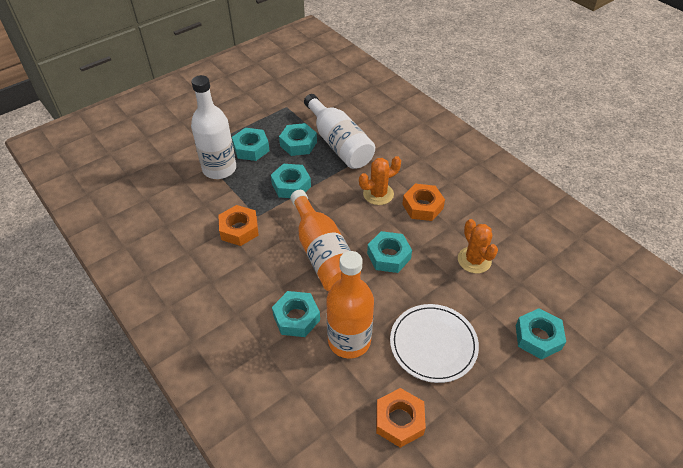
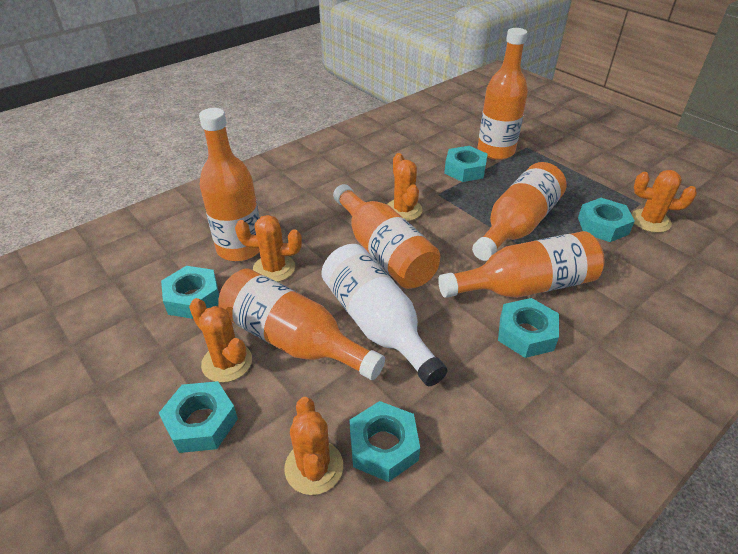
orange bottle: 2 -> 6
orange cactus: 2 -> 5
orange nut: 3 -> 0
white bottle: 2 -> 1
white plate: 1 -> 0

